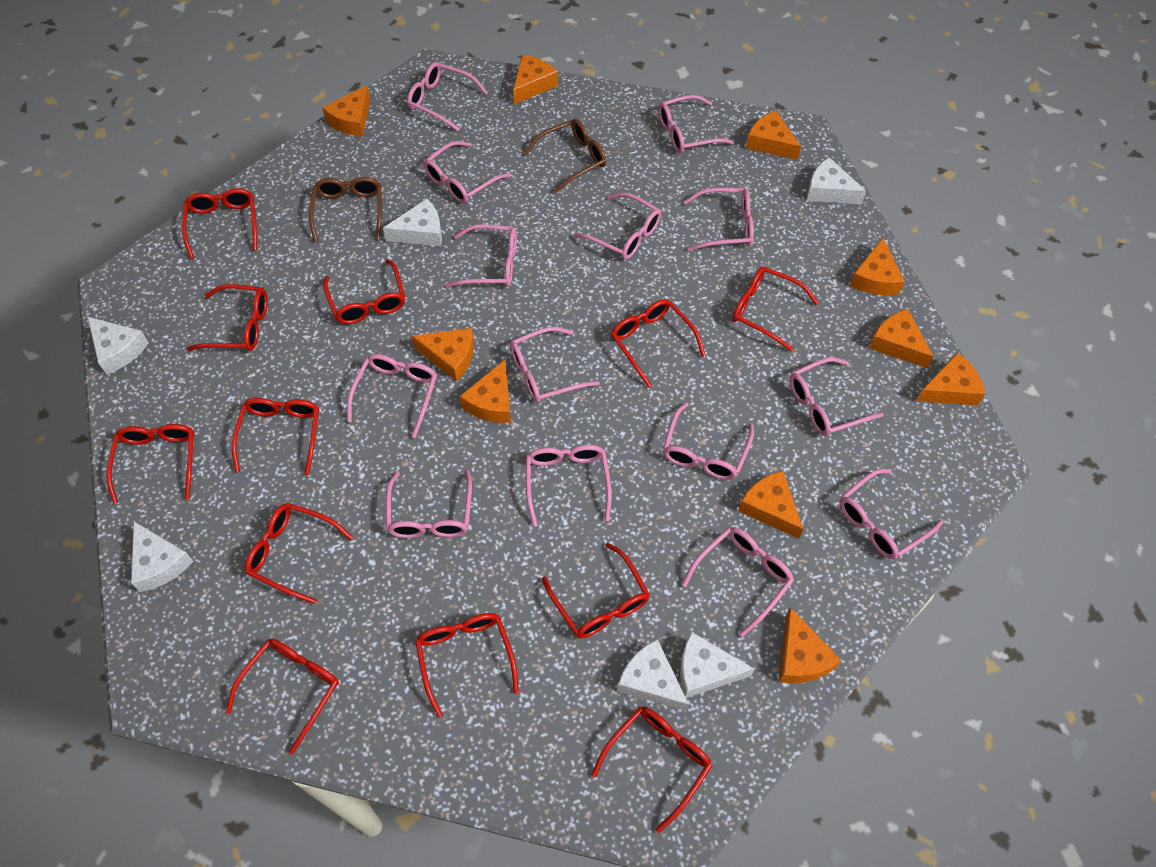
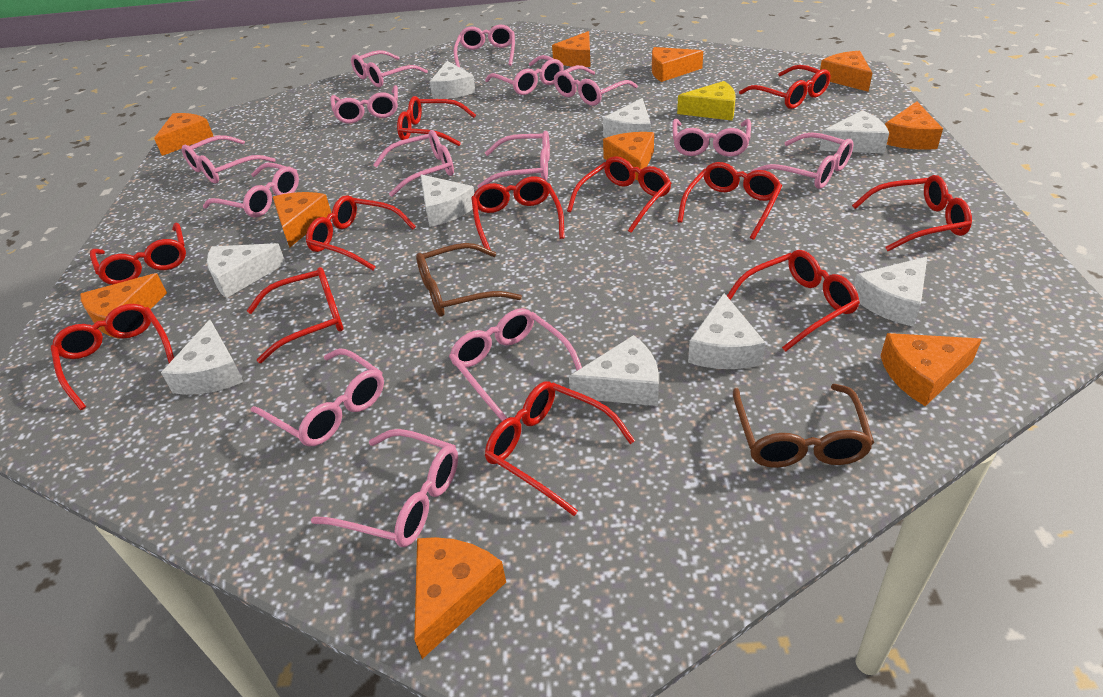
white cheese: 6 -> 9
yellow cheese: 0 -> 1

